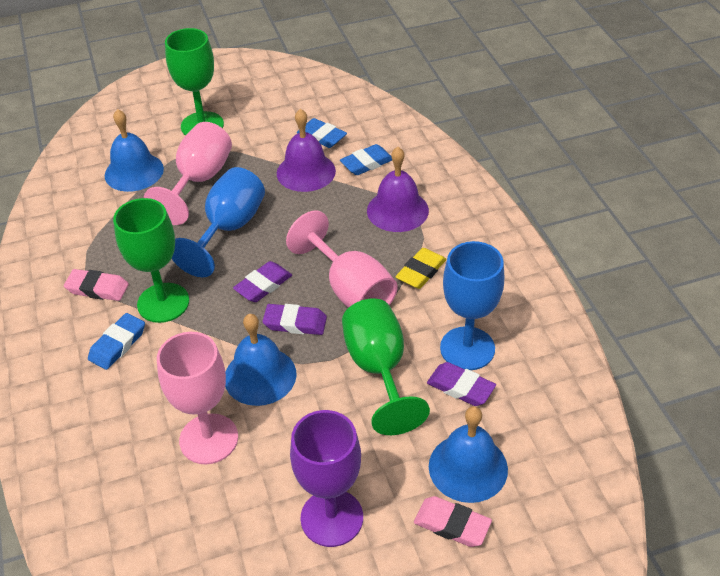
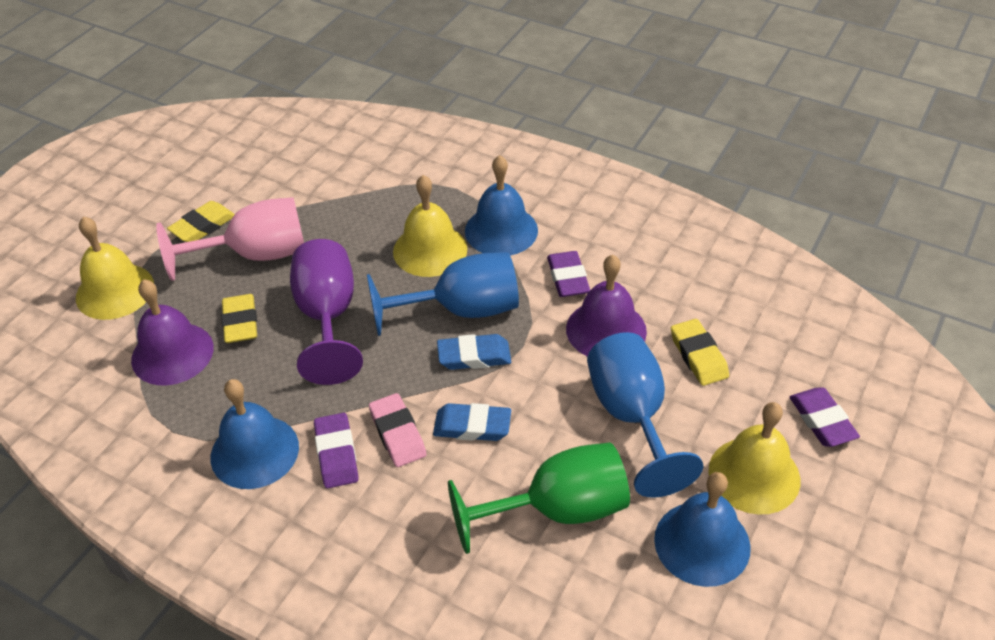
blue eraser: 3 -> 2
green goblet: 3 -> 1
pink eraser: 2 -> 1
pink goblet: 3 -> 1
yellow bell: 0 -> 3
yellow eraser: 1 -> 3

